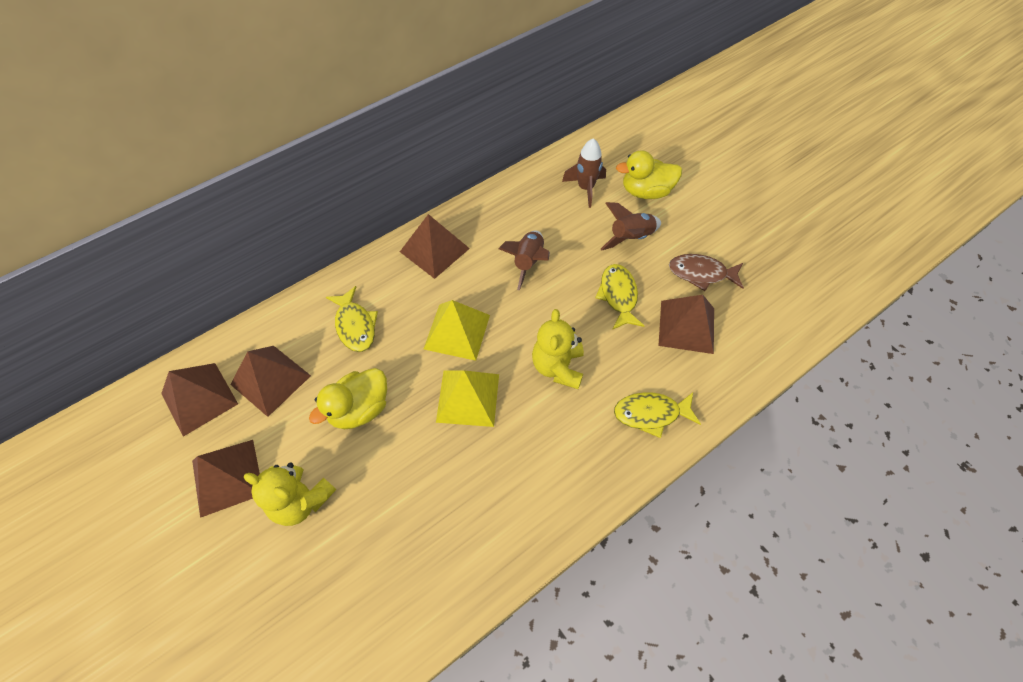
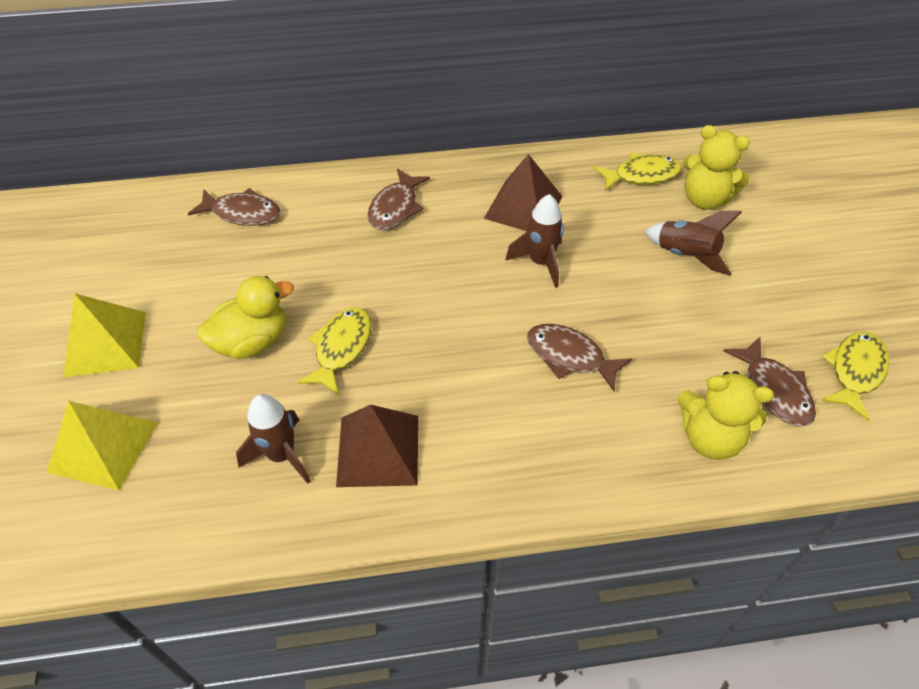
brown fish: 1 -> 4
brown pyramid: 5 -> 2
yellow duck: 2 -> 1

